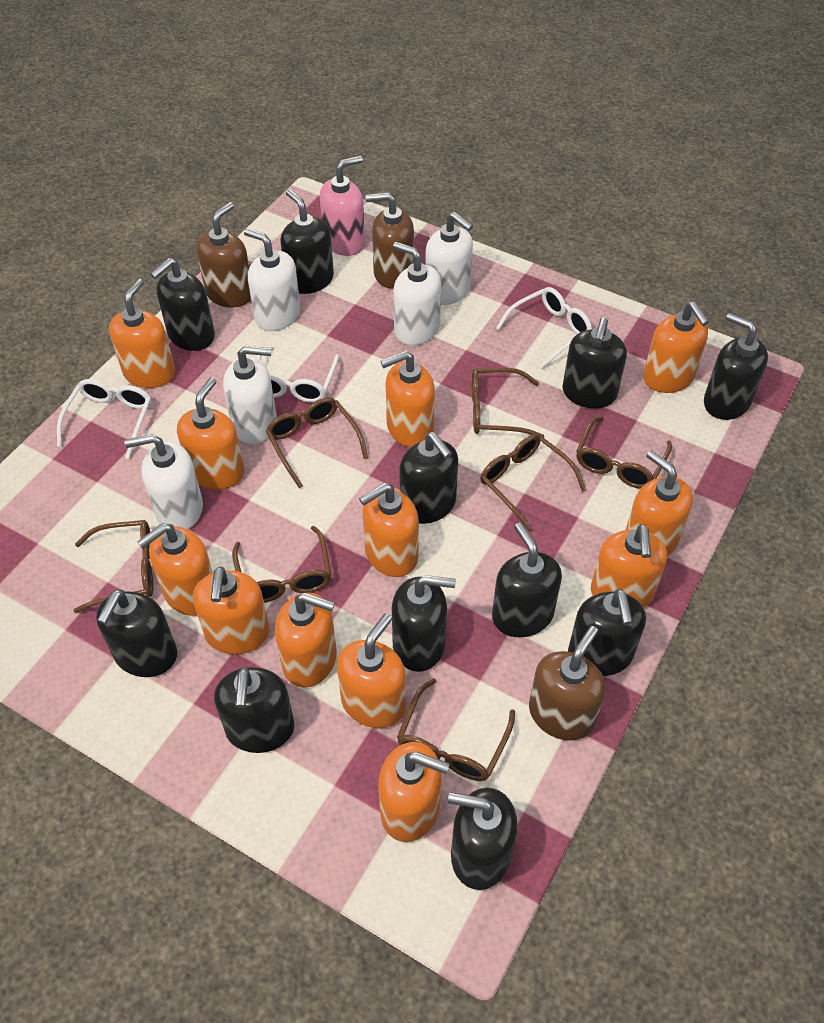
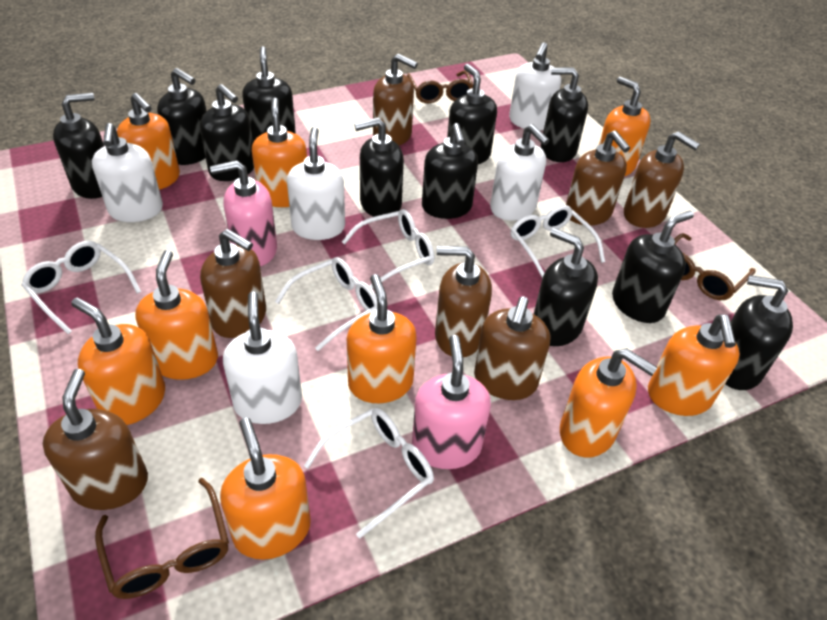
brown glasses: 7 -> 3
brown soap dispenser: 3 -> 7
orange soap dispenser: 12 -> 9
pink soap dispenser: 1 -> 2
white glasses: 3 -> 5

